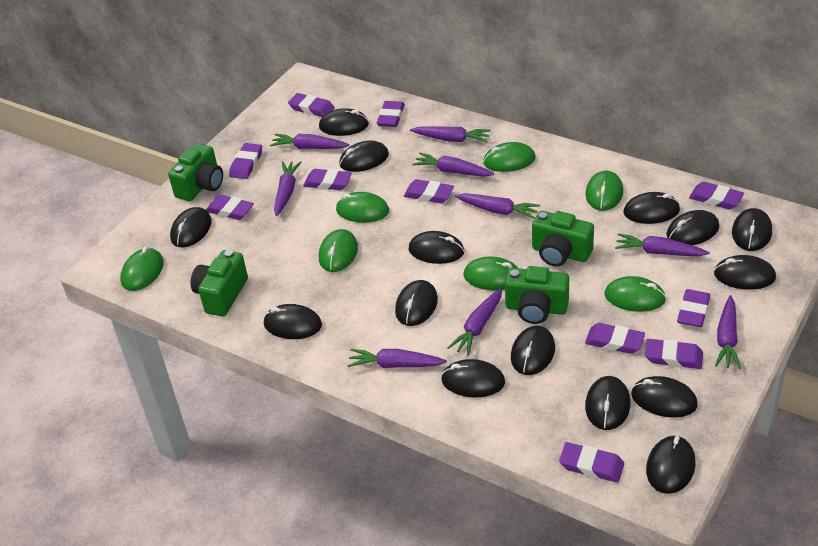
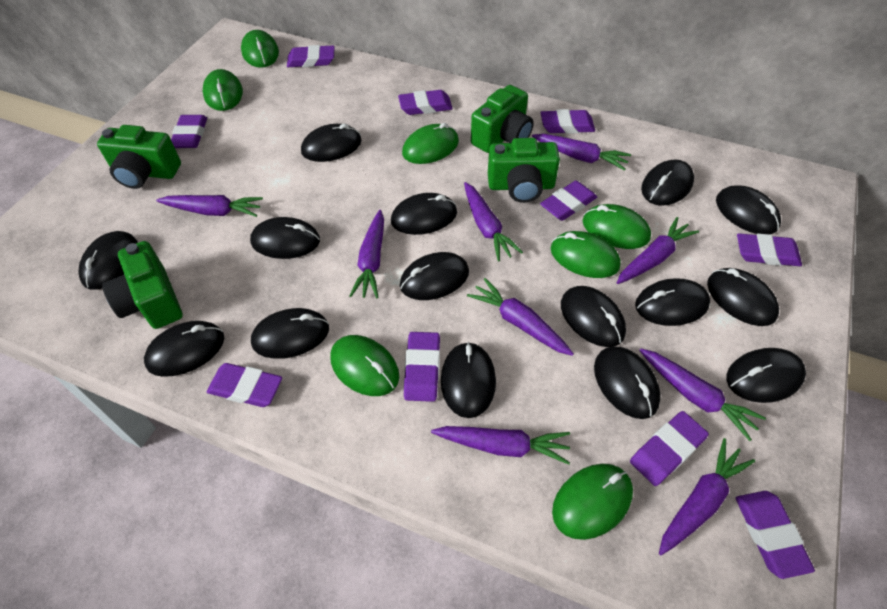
purple eraser: 11 -> 10

